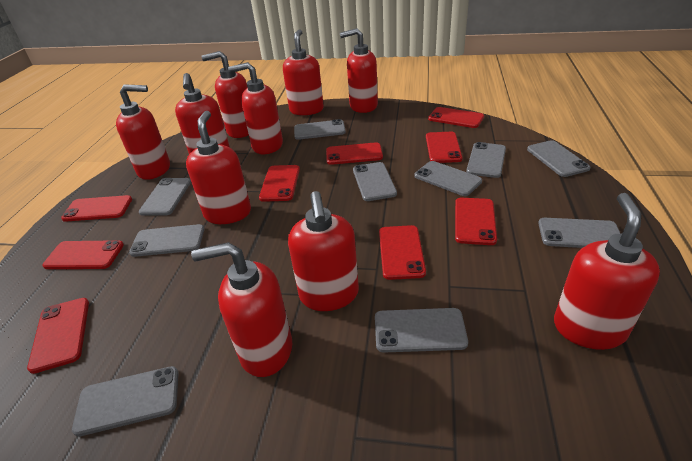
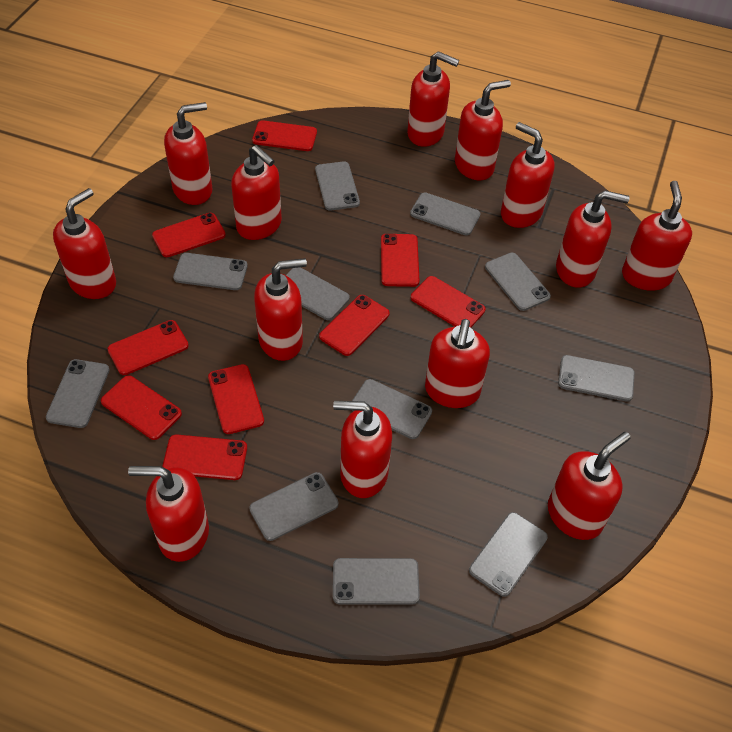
grey phone: 10 -> 11
red soap dispenser: 10 -> 13

